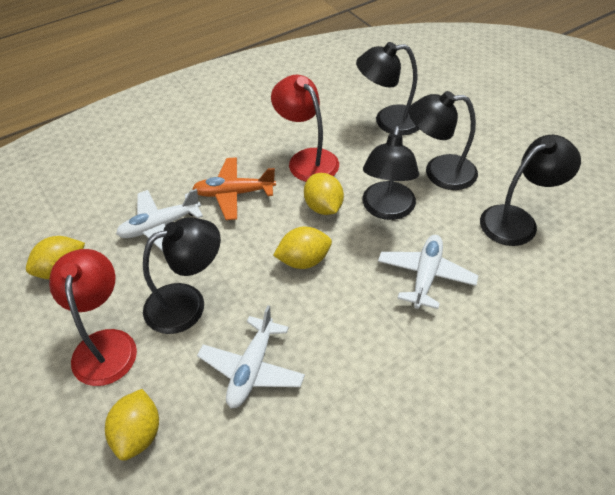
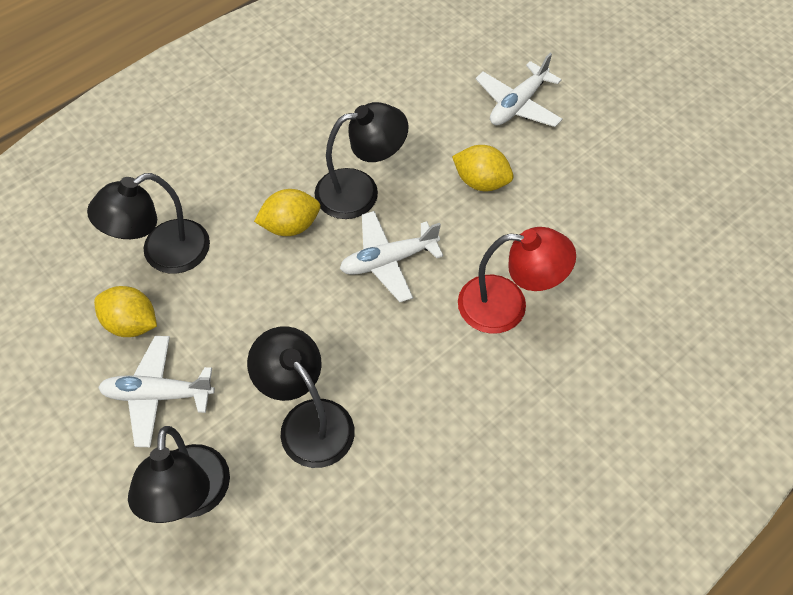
black lamp: 5 -> 4
orange plane: 1 -> 0
red lamp: 2 -> 1
yellow lemon: 4 -> 3

